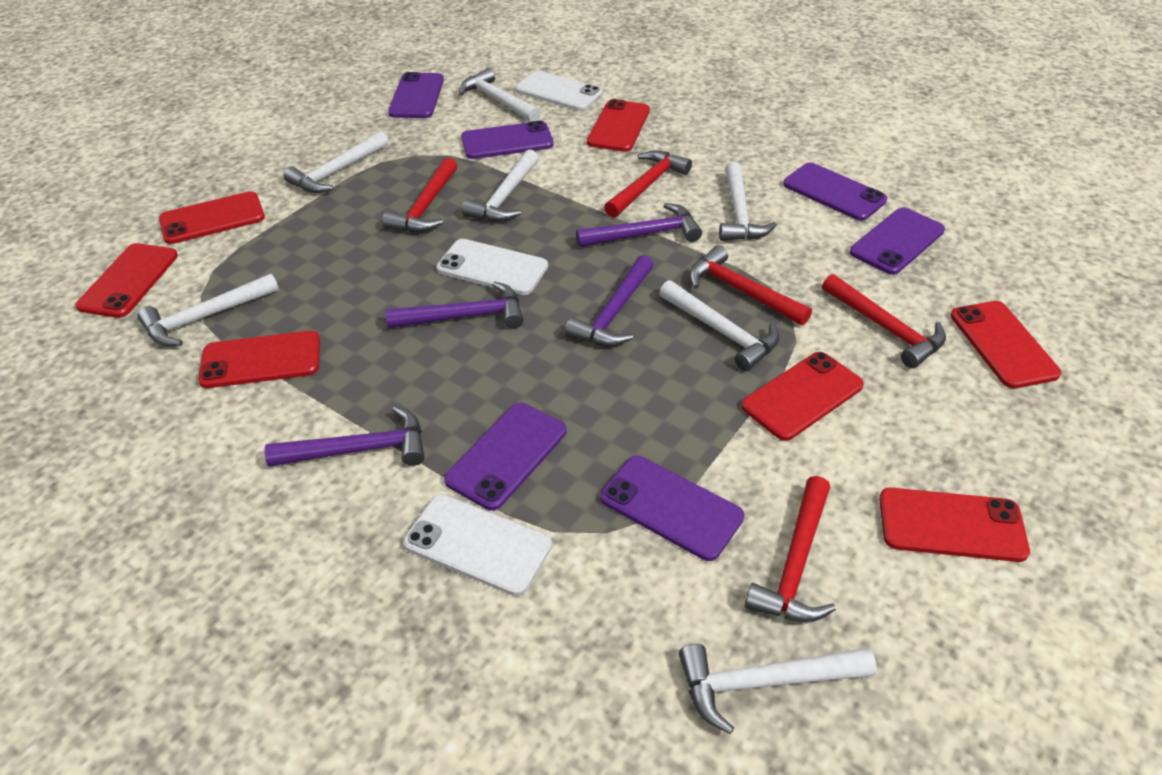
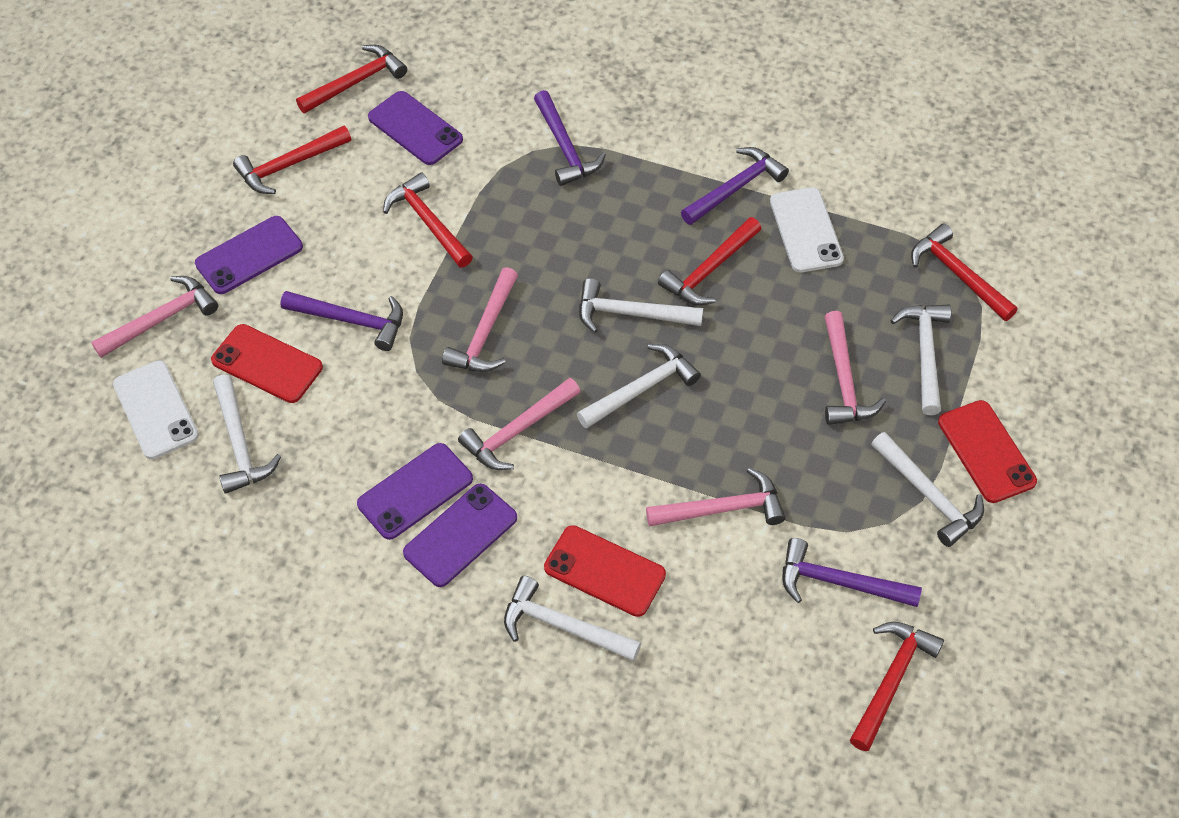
pink hammer: 0 -> 5
purple phone: 6 -> 4
red hammer: 5 -> 6
red phone: 7 -> 3
white hammer: 7 -> 6
white phone: 3 -> 2

